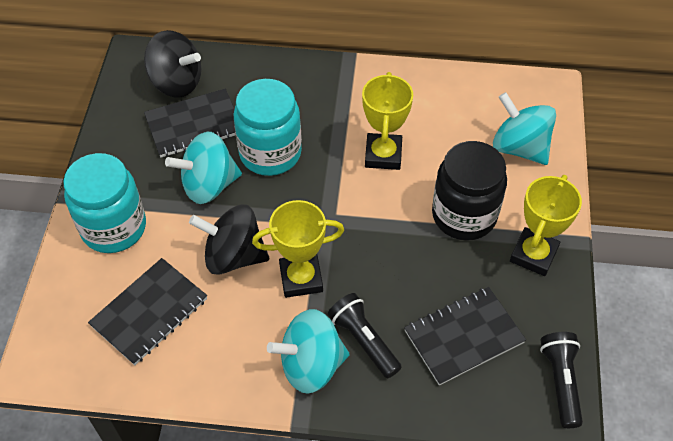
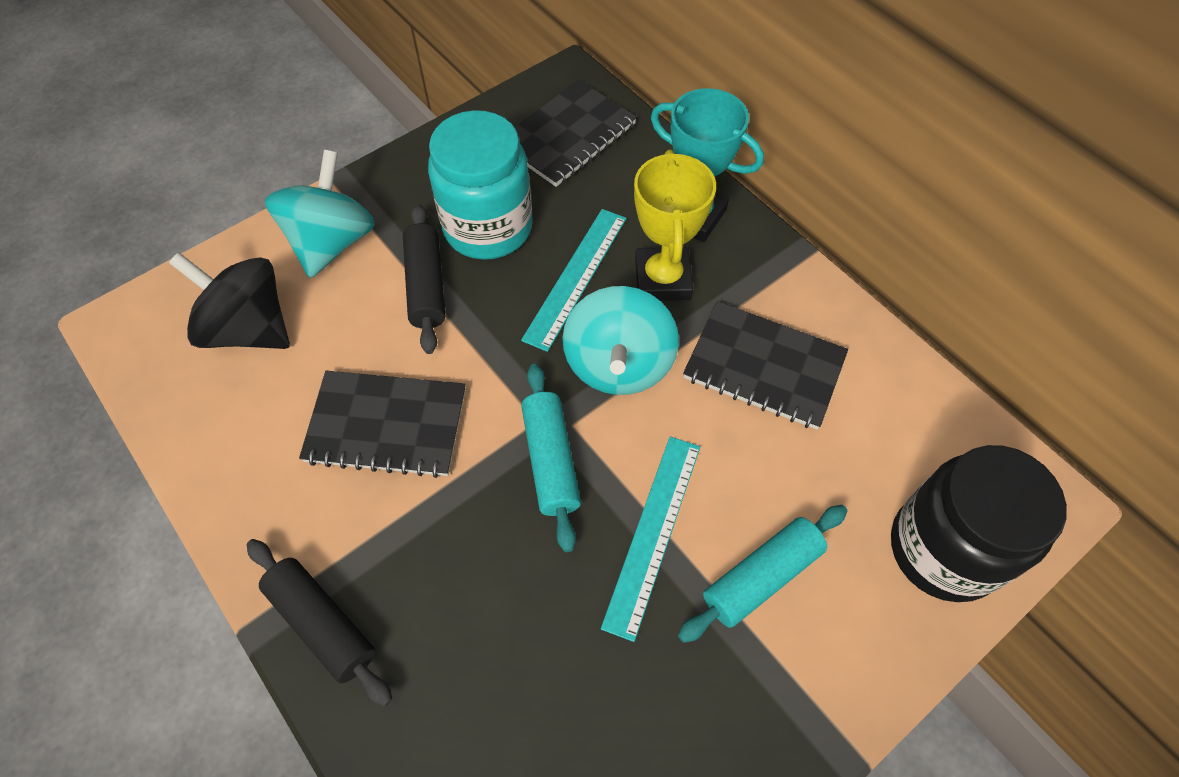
black flashlight: 2 -> 0
black rolling pin: 0 -> 2
black spinning top: 2 -> 1
turquoise jar: 2 -> 1
turquoise rolling pin: 0 -> 2
turquoise ruler: 0 -> 2
turquoise spinning top: 3 -> 2
turquoise trophy: 0 -> 1
yellow trophy: 3 -> 1

